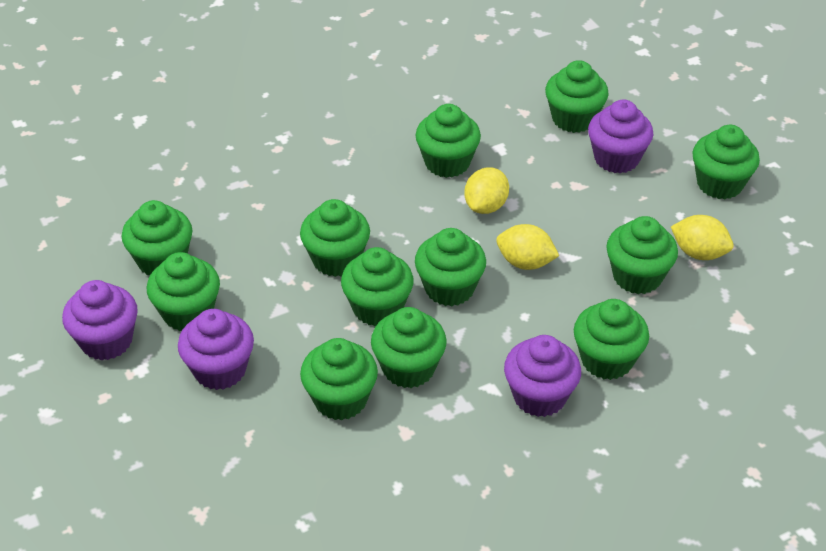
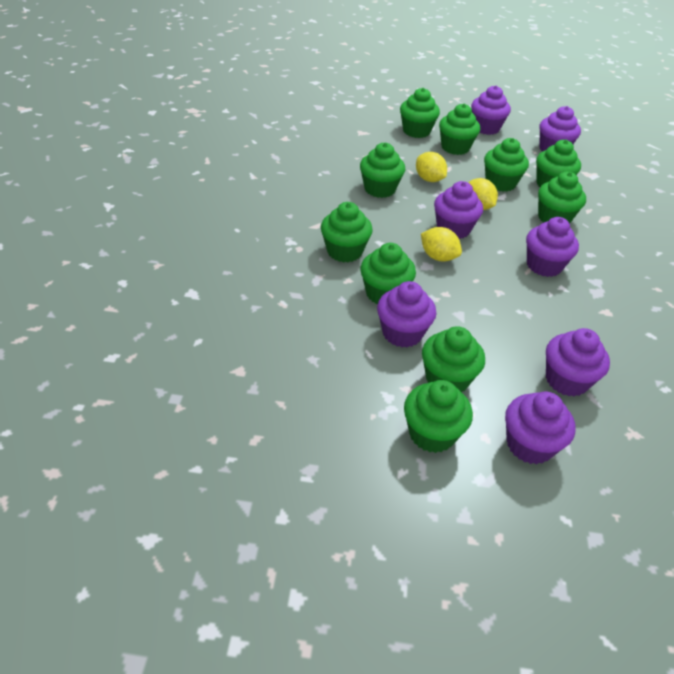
green cupcake: 12 -> 10
purple cupcake: 4 -> 7

